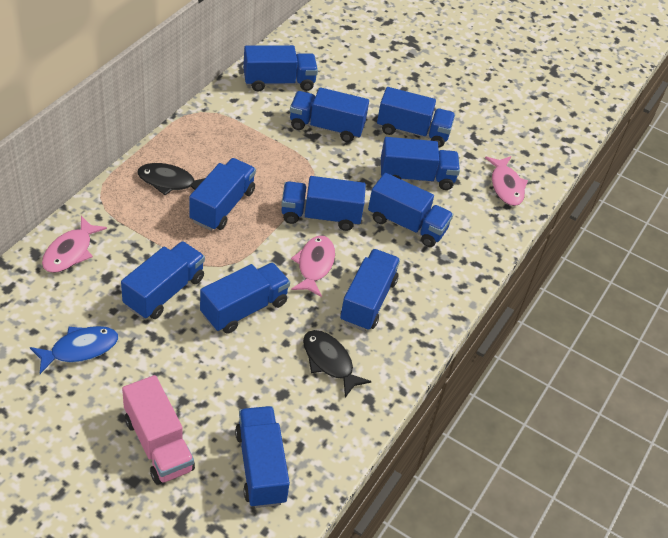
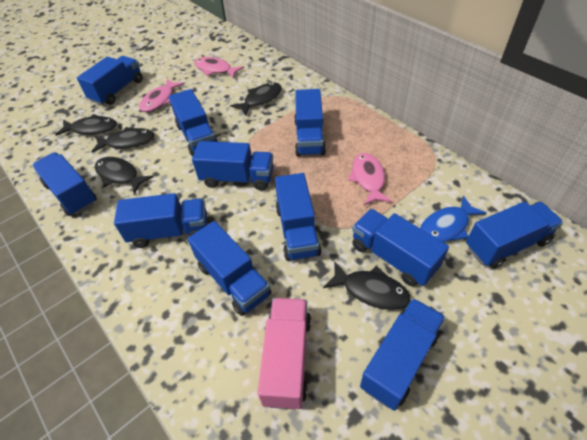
black fish: 2 -> 5

